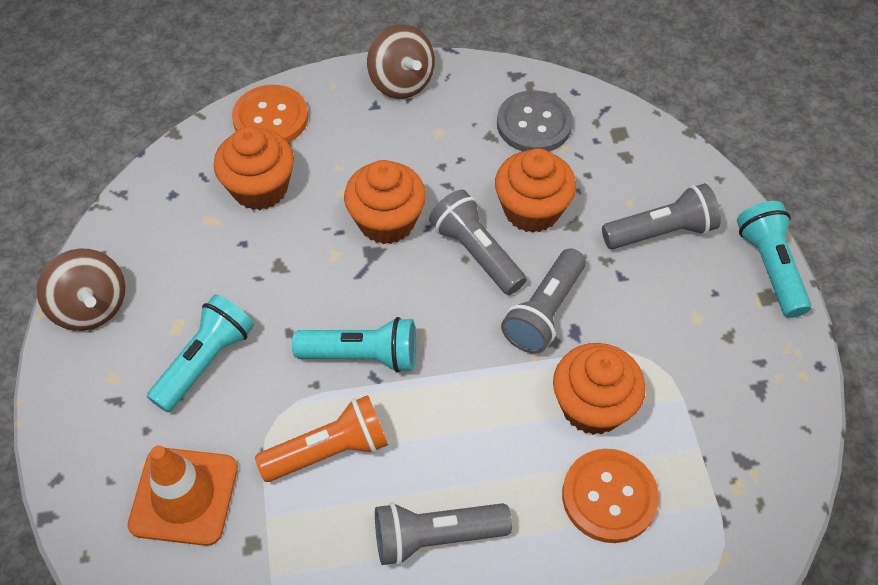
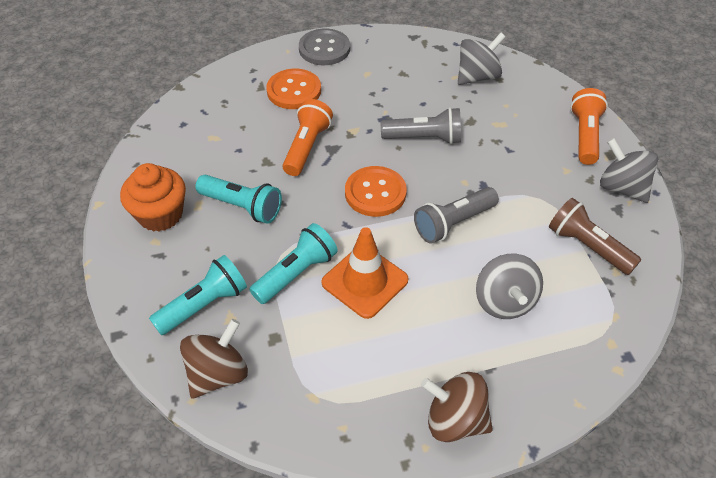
brown flashlight: 0 -> 1
grey flashlight: 4 -> 2
grey spinning top: 0 -> 3
orange cupcake: 4 -> 1
orange flashlight: 1 -> 2

